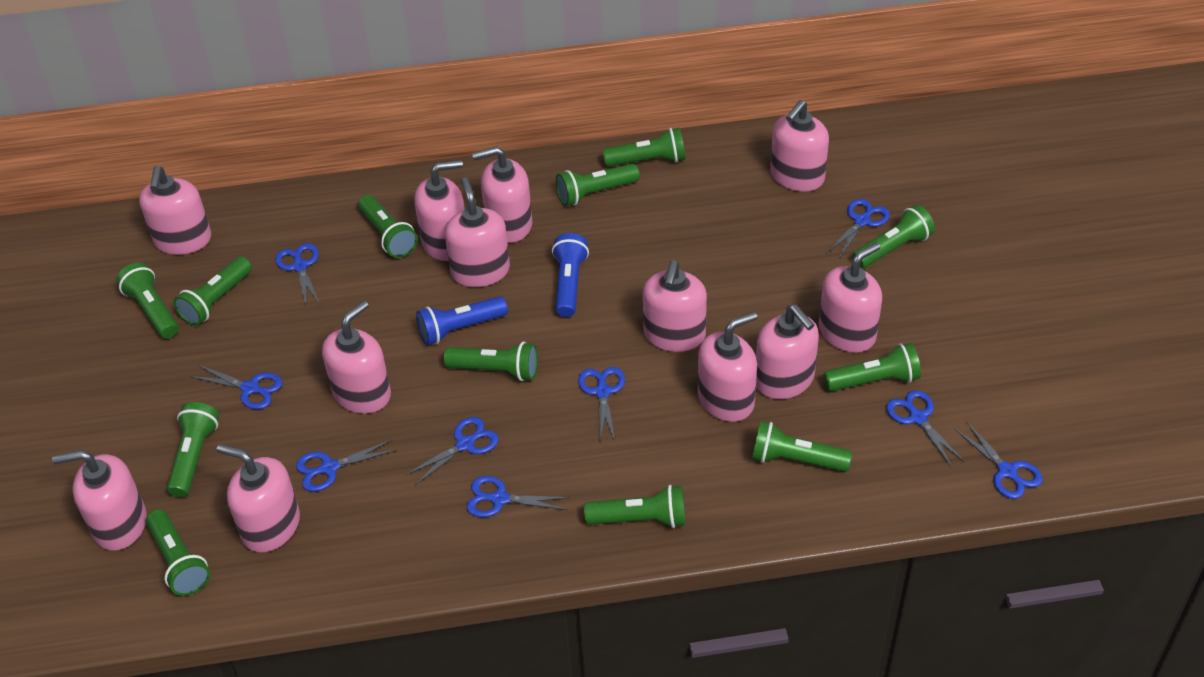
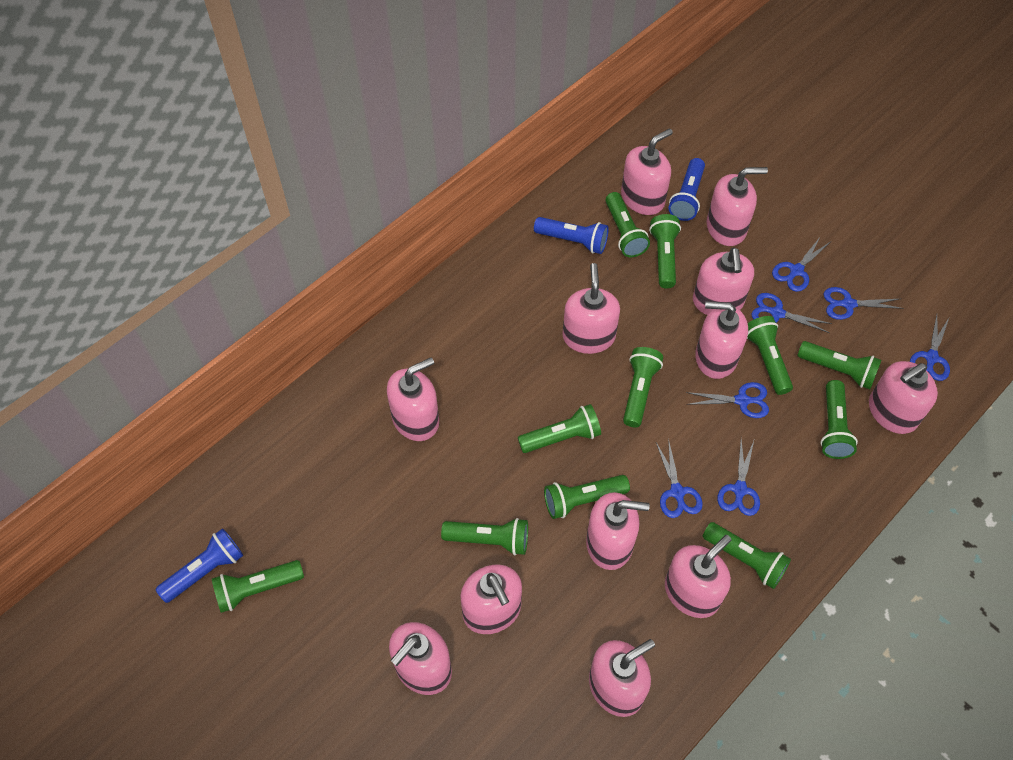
blue flashlight: 2 -> 3
blue scissors: 9 -> 7
green flashlight: 12 -> 11

